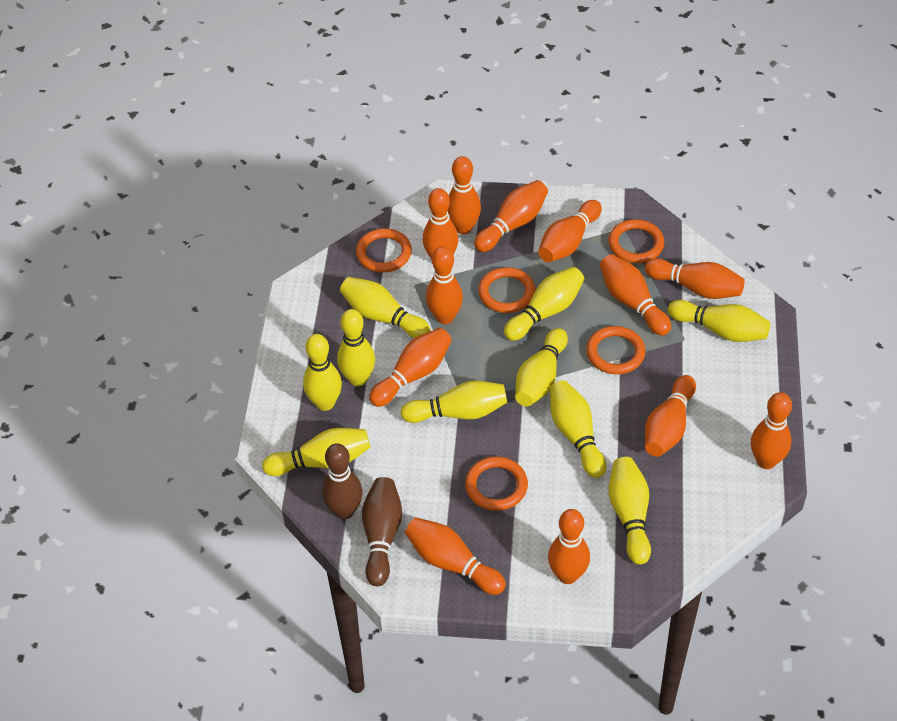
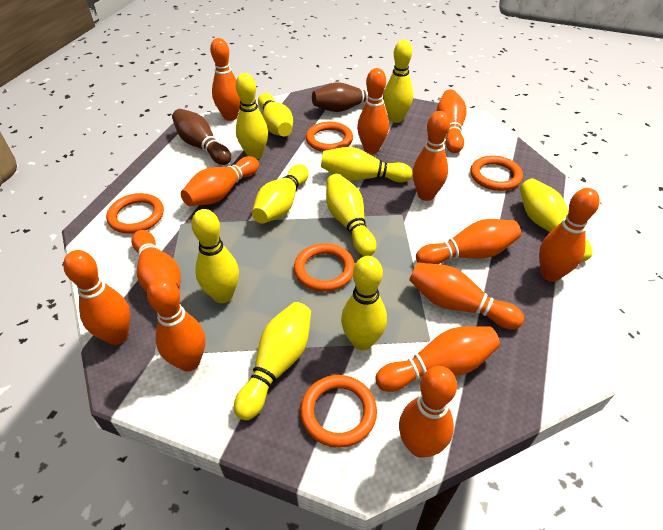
orange bowling pin: 12 -> 13

